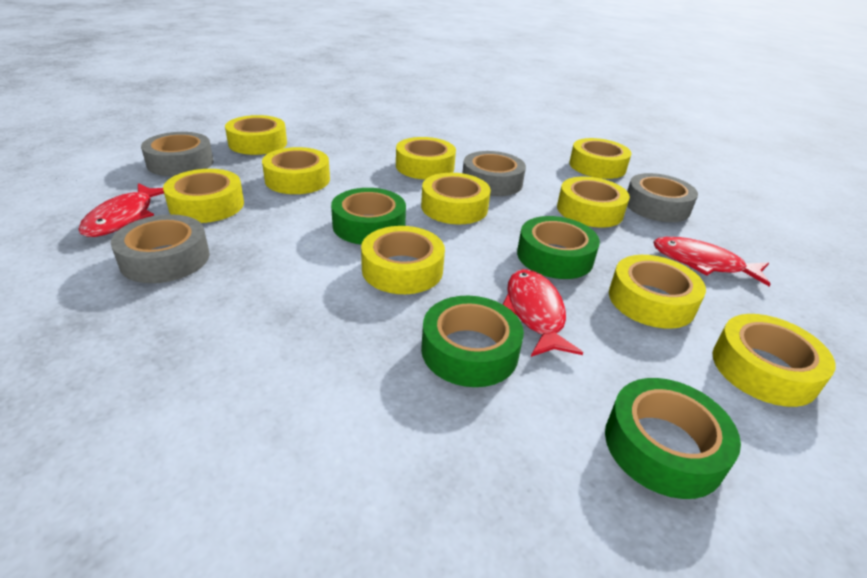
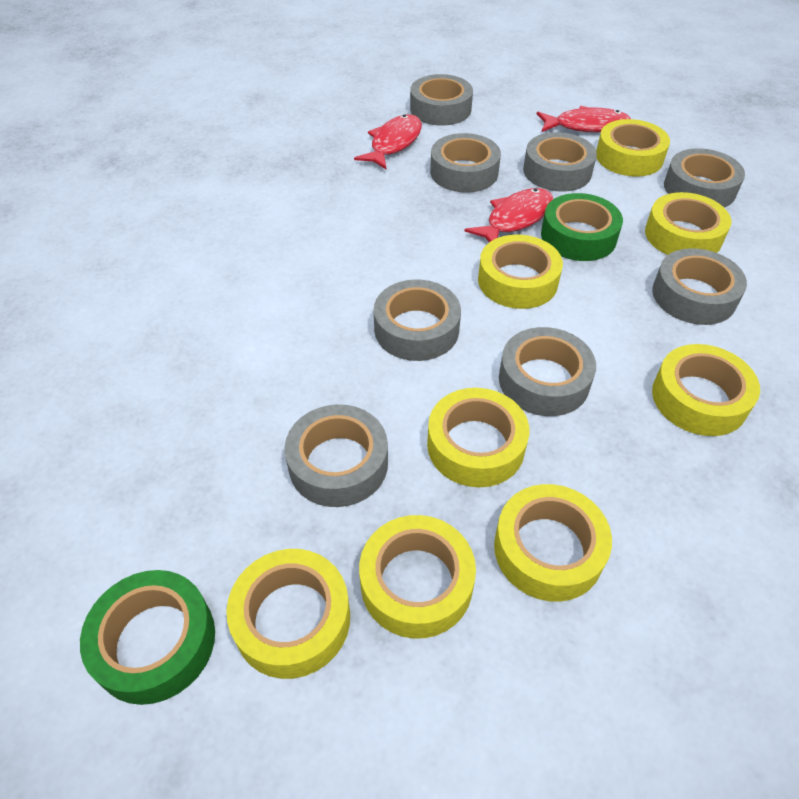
green tape: 4 -> 2
grey tape: 4 -> 8
yellow tape: 10 -> 8

